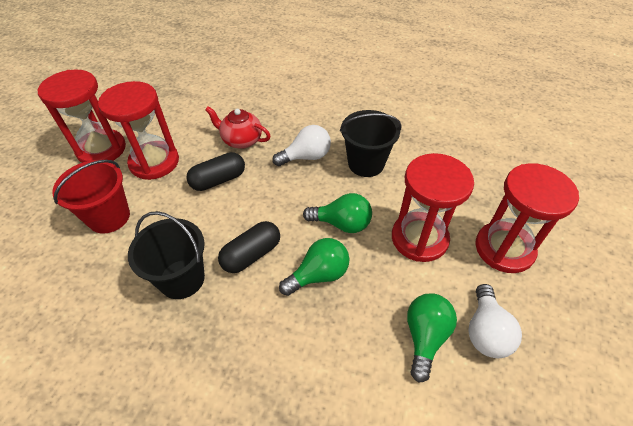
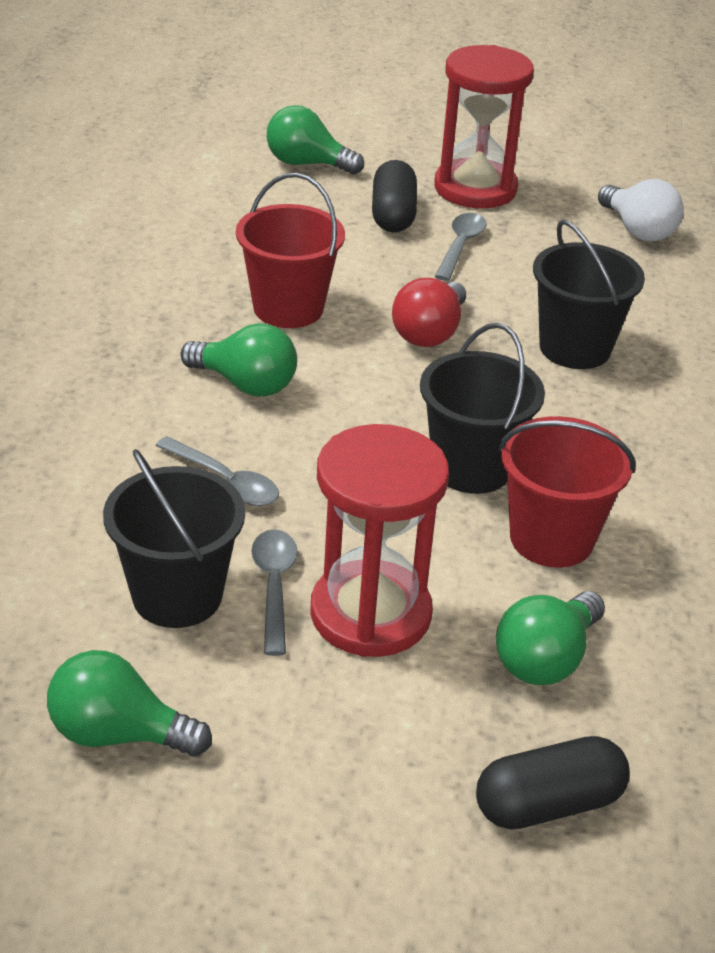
black bucket: 2 -> 3
green light bulb: 3 -> 4
grey spoon: 0 -> 3
red bucket: 1 -> 2
red hourglass: 4 -> 2
red light bulb: 0 -> 1
red teapot: 1 -> 0
white light bulb: 2 -> 1

